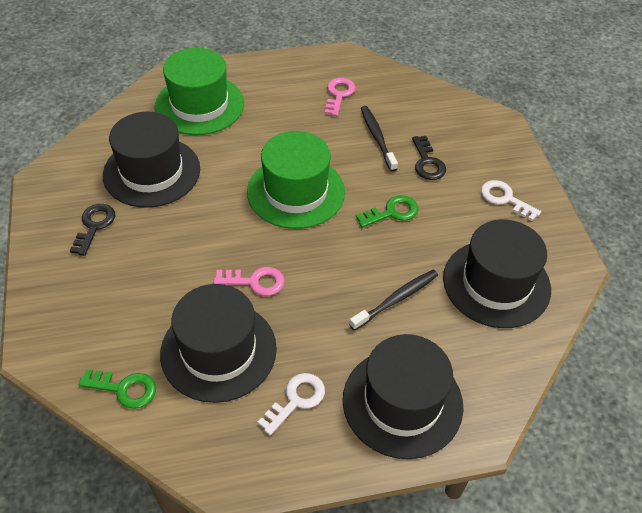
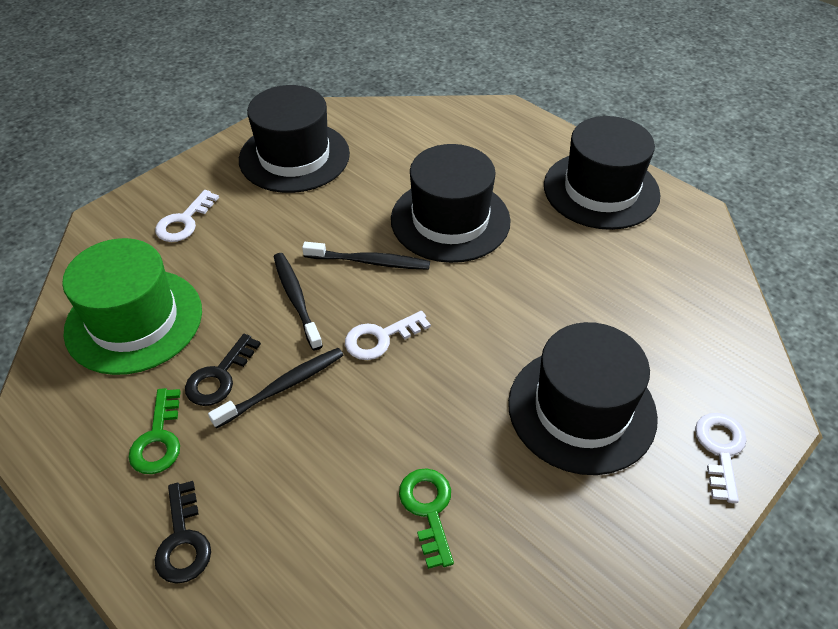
black toothbrush: 2 -> 3
green hat: 2 -> 1
pink key: 2 -> 0
white key: 2 -> 3

